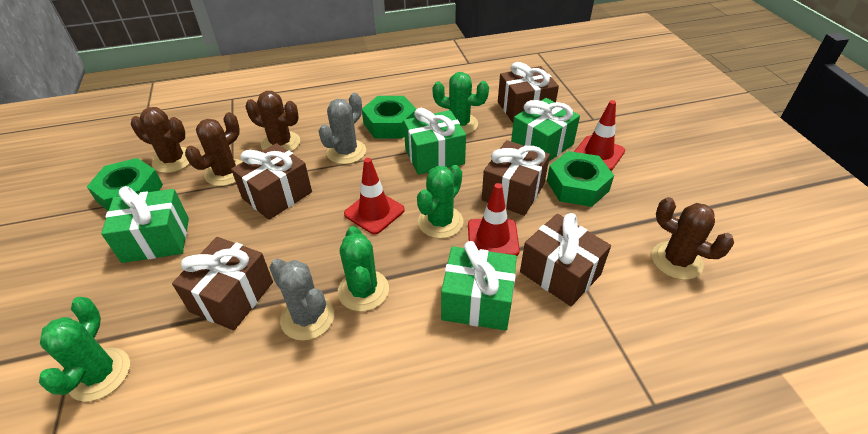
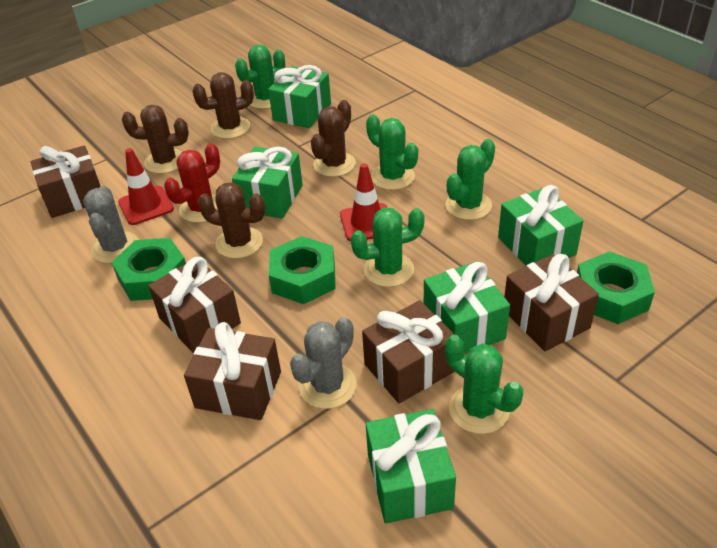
green cactus: 4 -> 5
green gift: 4 -> 5
red cactus: 0 -> 1
red traffic cone: 3 -> 2

